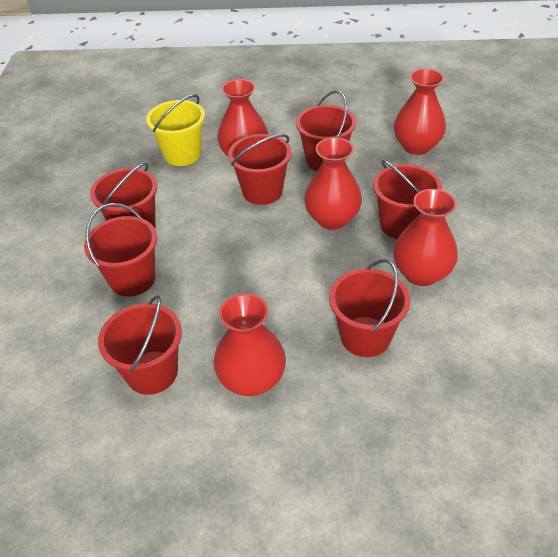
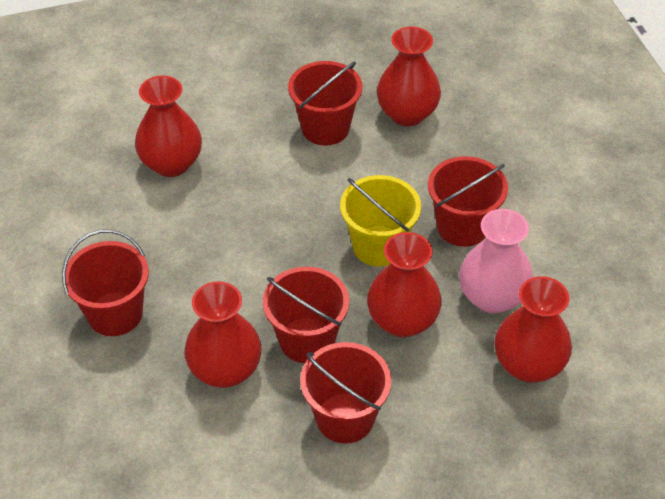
pink vase: 0 -> 1
red bucket: 7 -> 5

